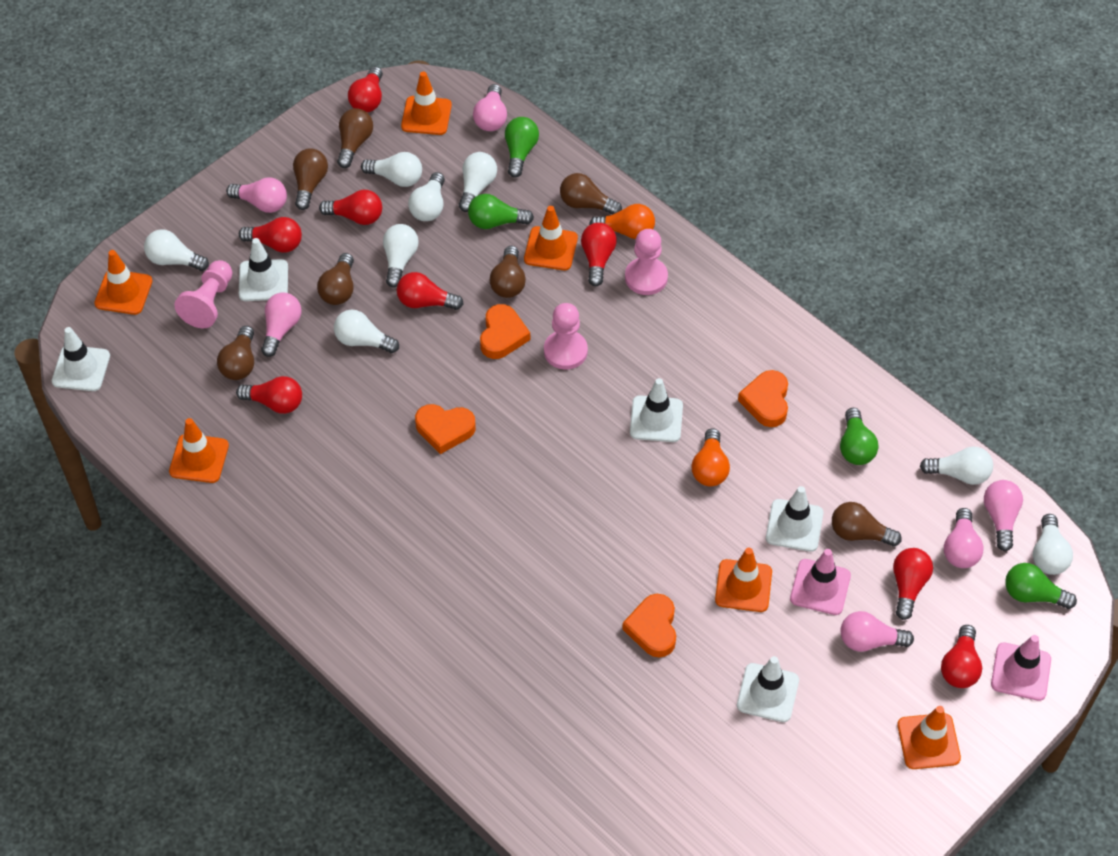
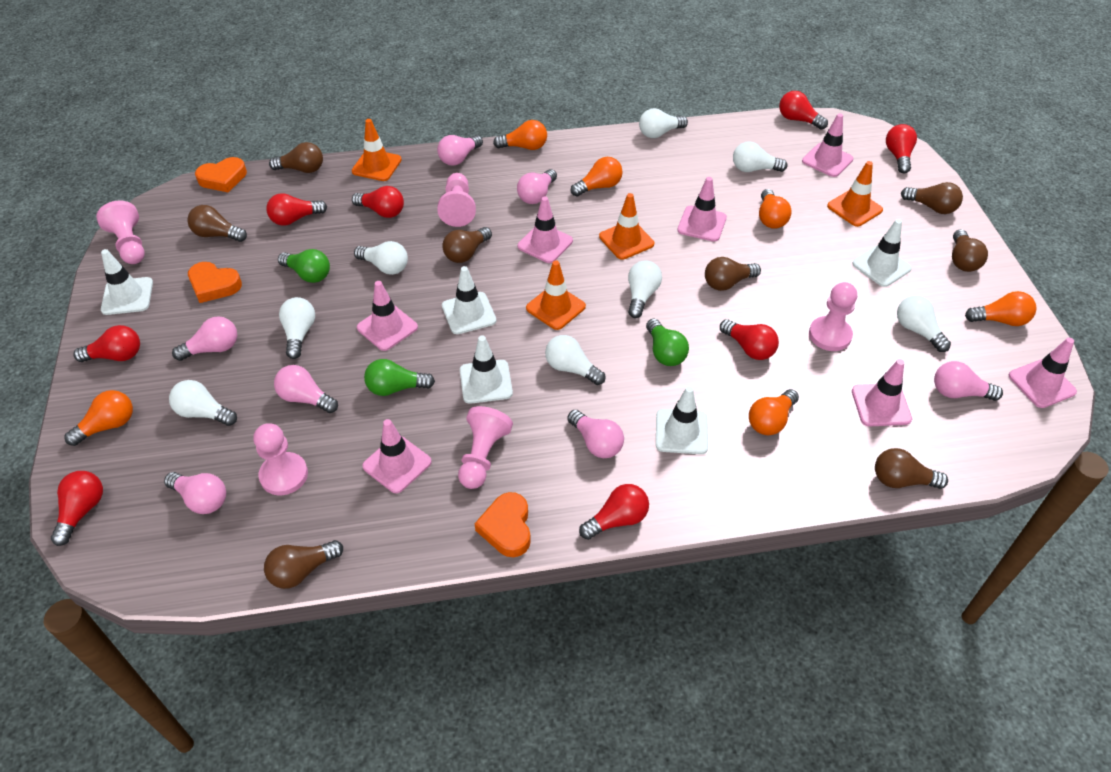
brown light bulb: 7 -> 8
green light bulb: 4 -> 3
orange heart: 4 -> 3
orange light bulb: 2 -> 6
orange traffic cone: 6 -> 4
pink light bulb: 6 -> 7
pink pawn: 3 -> 5
pink traffic cone: 2 -> 7

